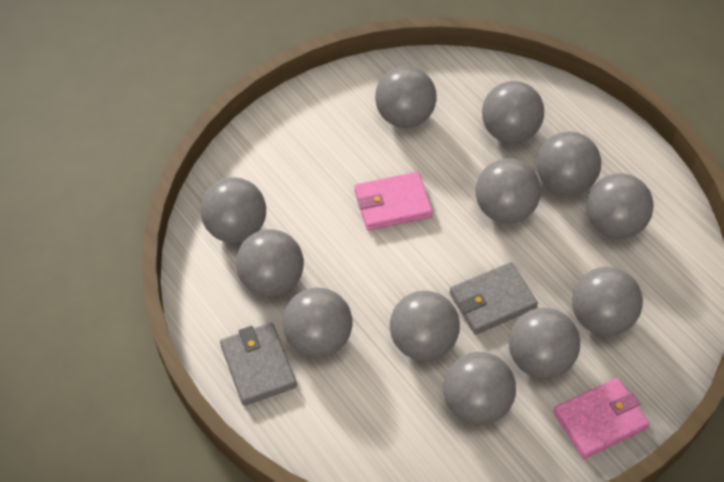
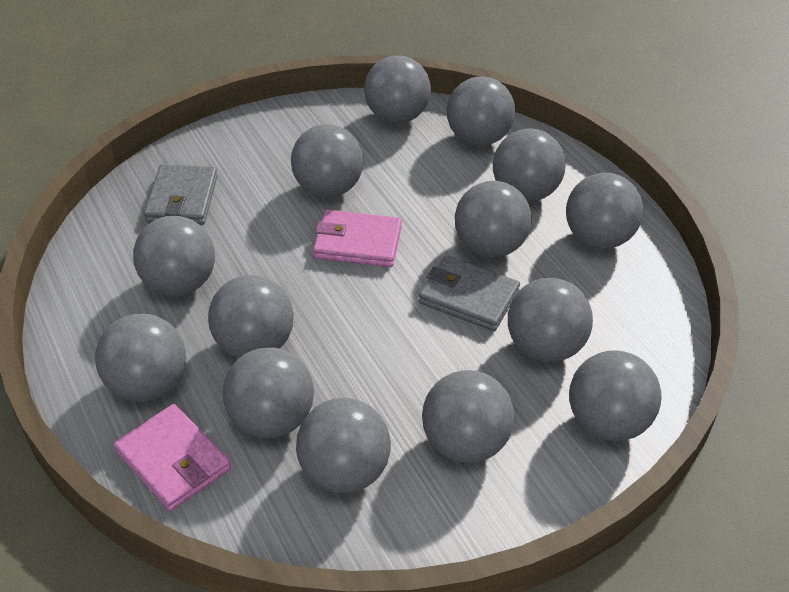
grey ball: 12 -> 14

